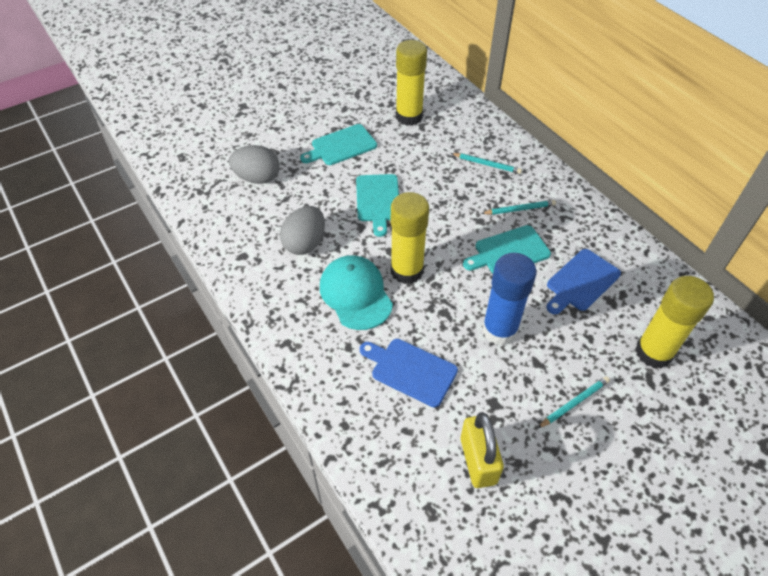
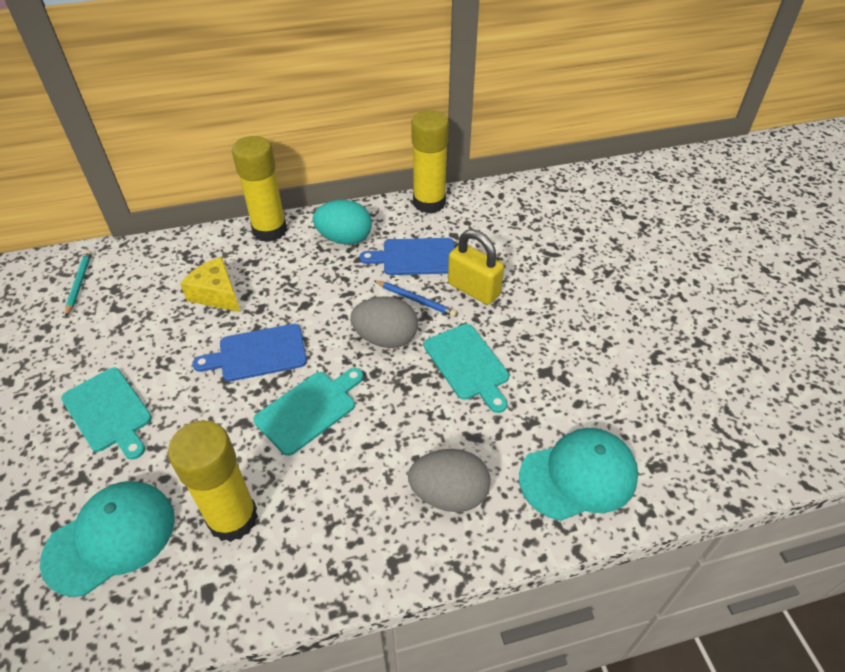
blue glue stick: 1 -> 0
blue pencil: 0 -> 1
turquoise cap: 1 -> 2
turquoise egg: 0 -> 1
turquoise pencil: 3 -> 1
yellow cheese: 0 -> 1

